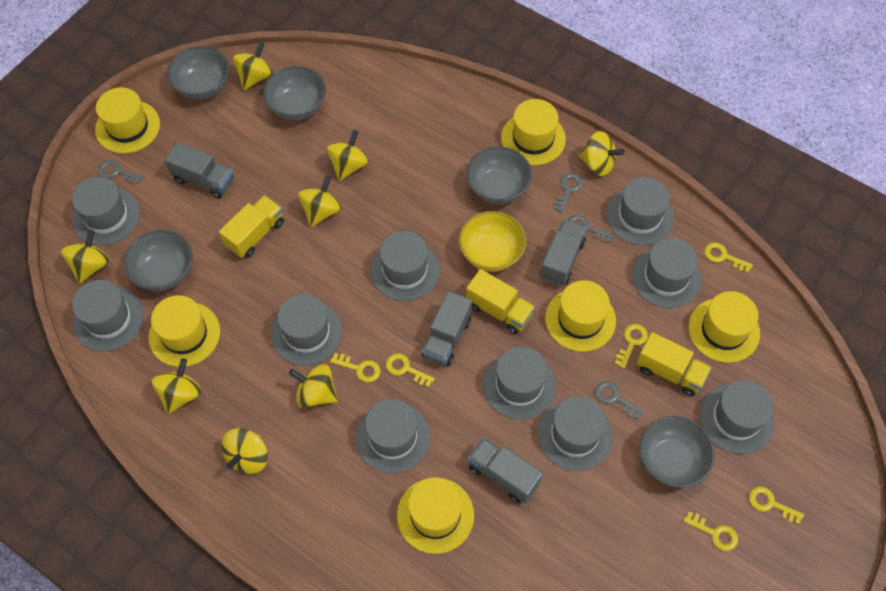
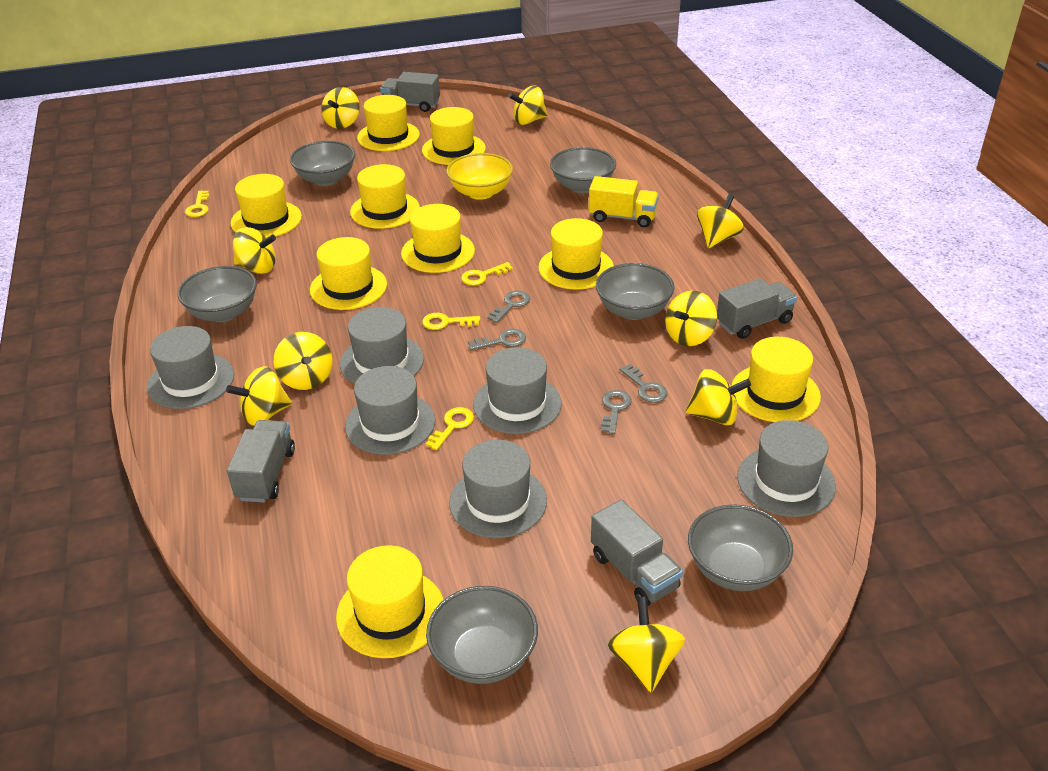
grey bowl: 5 -> 6
grey hat: 10 -> 6
yellow hat: 6 -> 9
yellow key: 6 -> 4
yellow spinning top: 8 -> 9
yellow truck: 3 -> 1

